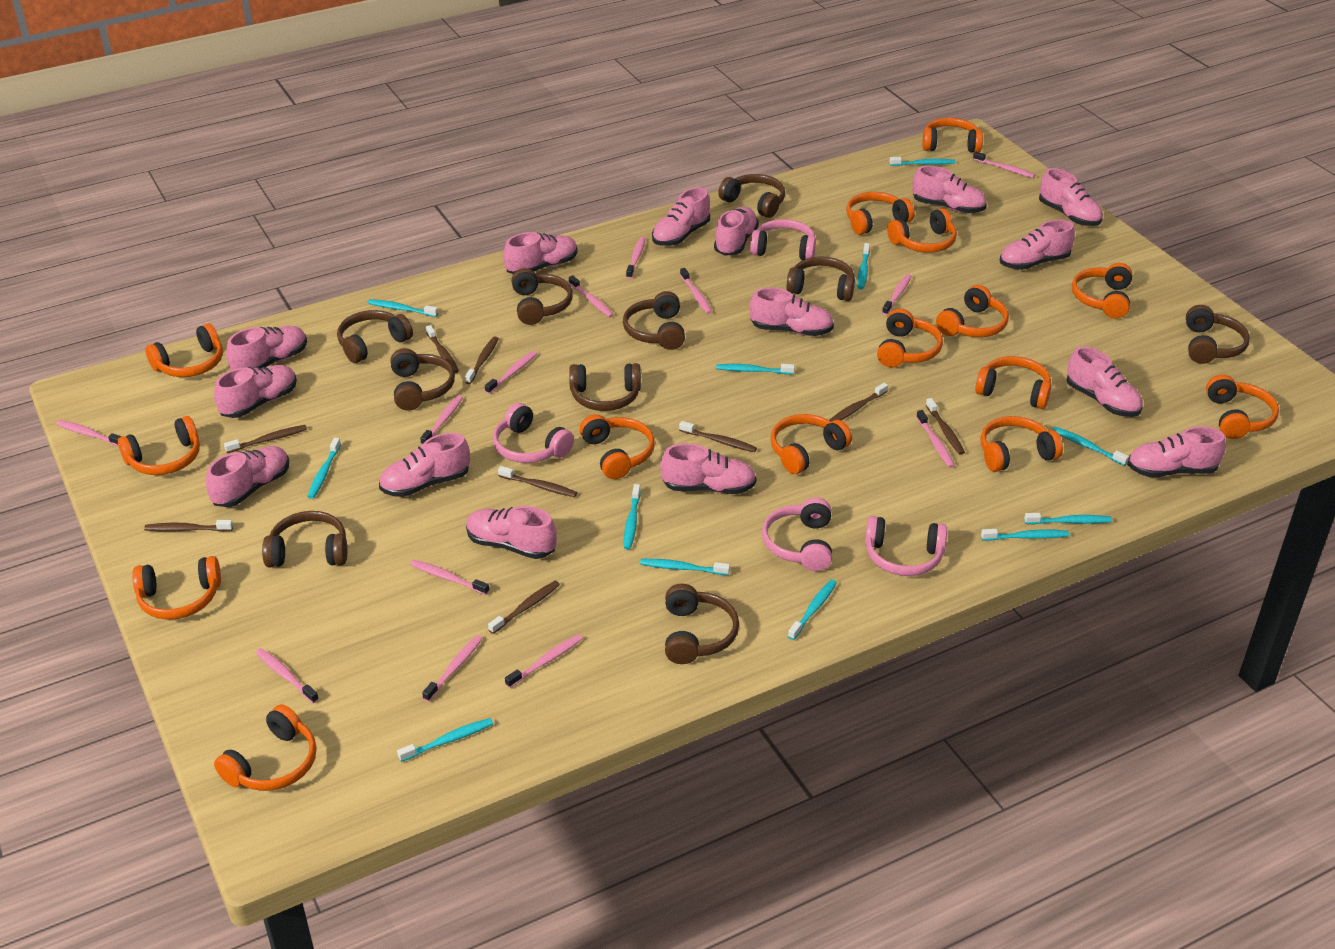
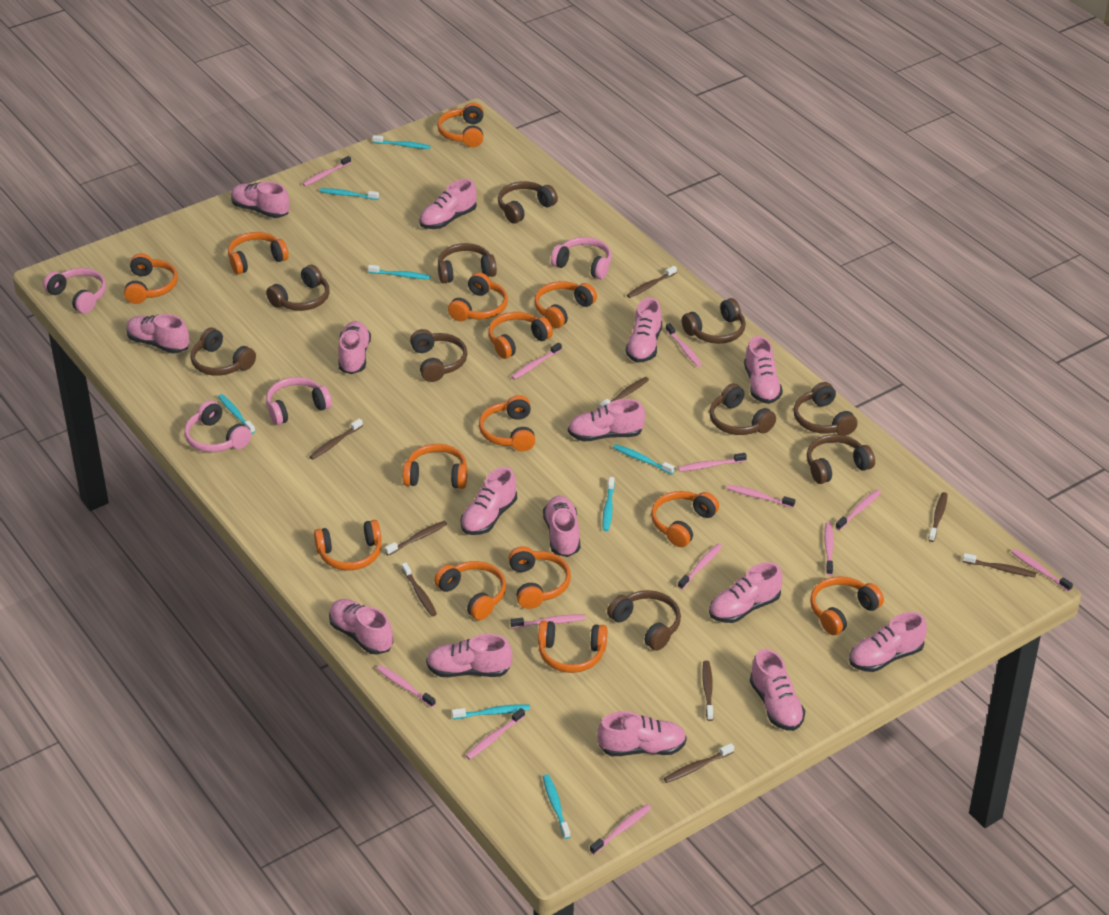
orange headphones: 15 -> 14
turquoise toothbrush: 12 -> 8

